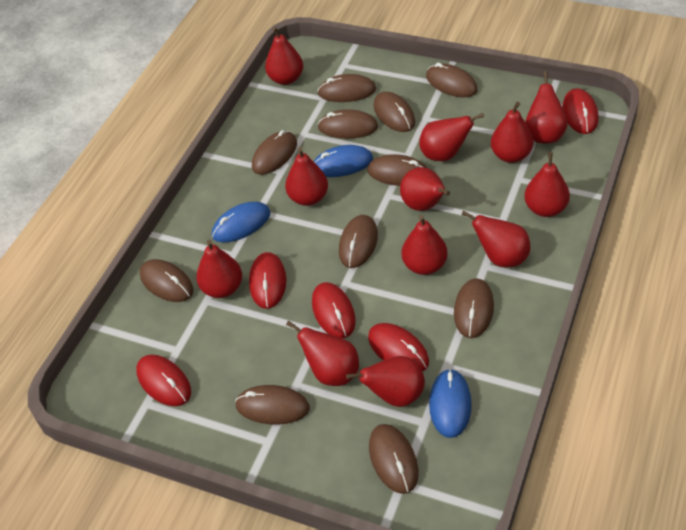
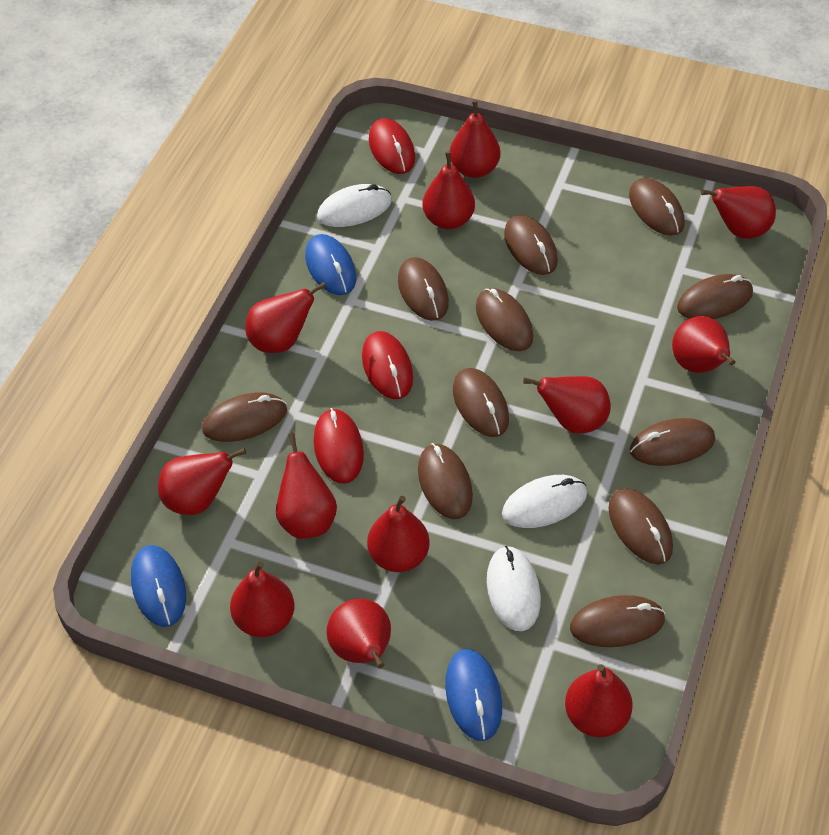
red mouse: 5 -> 3
white mouse: 0 -> 3

